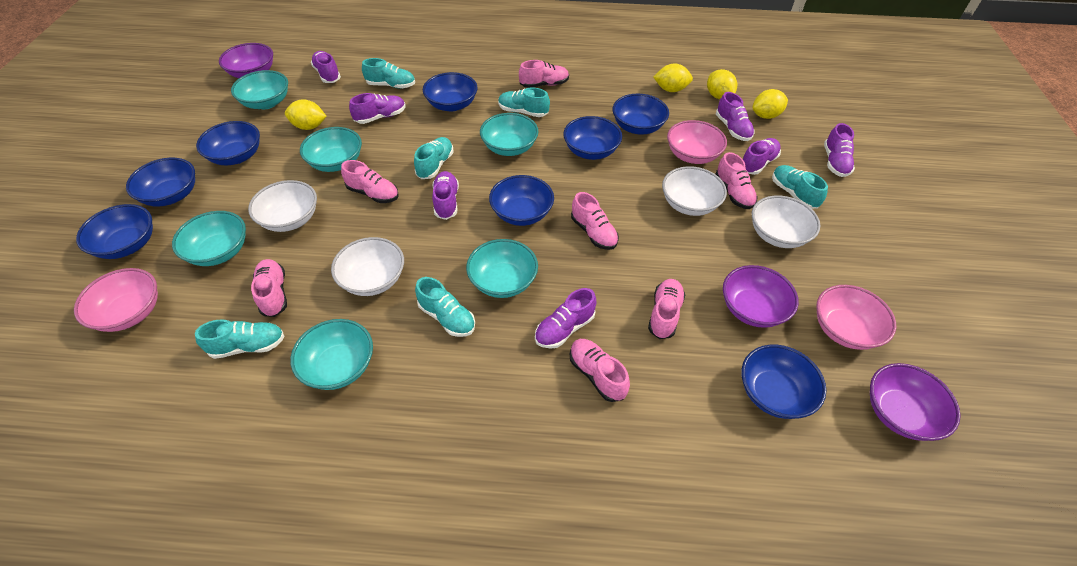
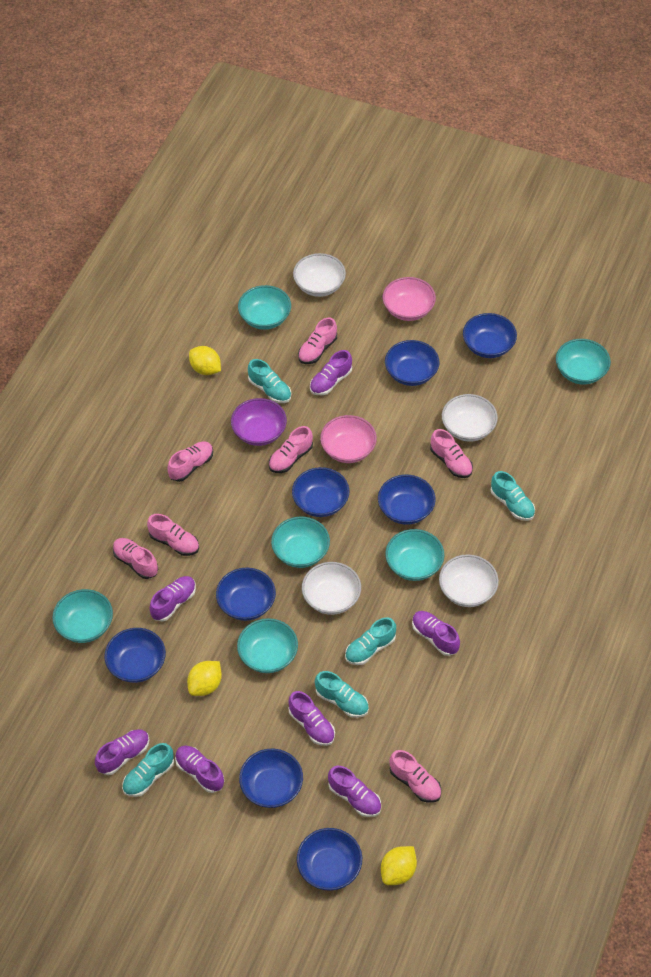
pink bowl: 3 -> 2
purple bowl: 3 -> 1
turquoise shoe: 6 -> 5
yellow lemon: 4 -> 3

